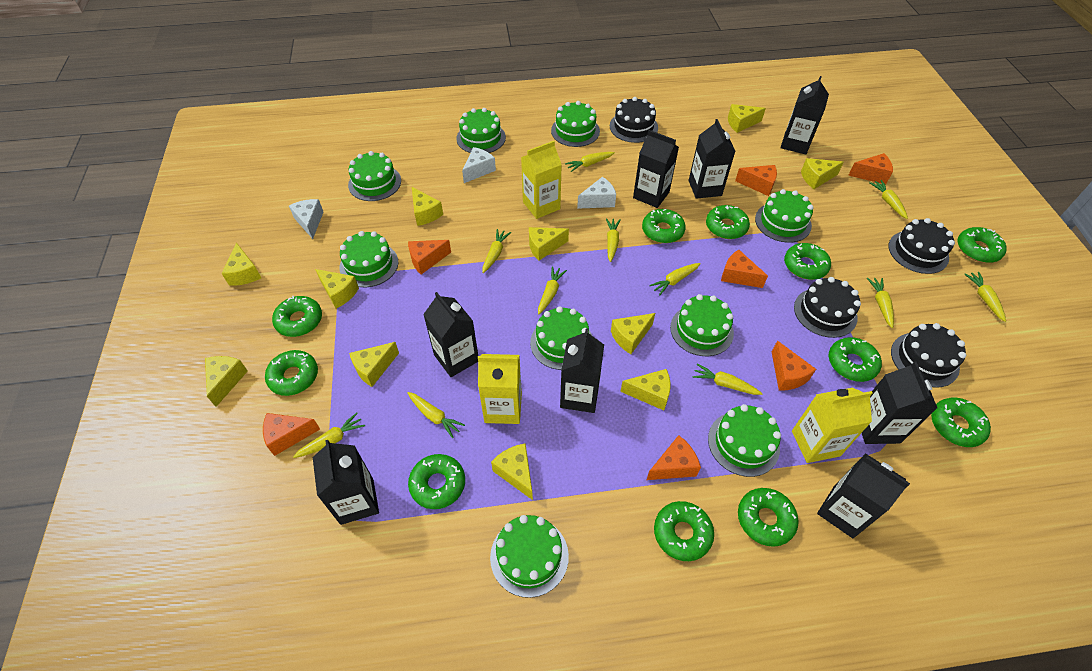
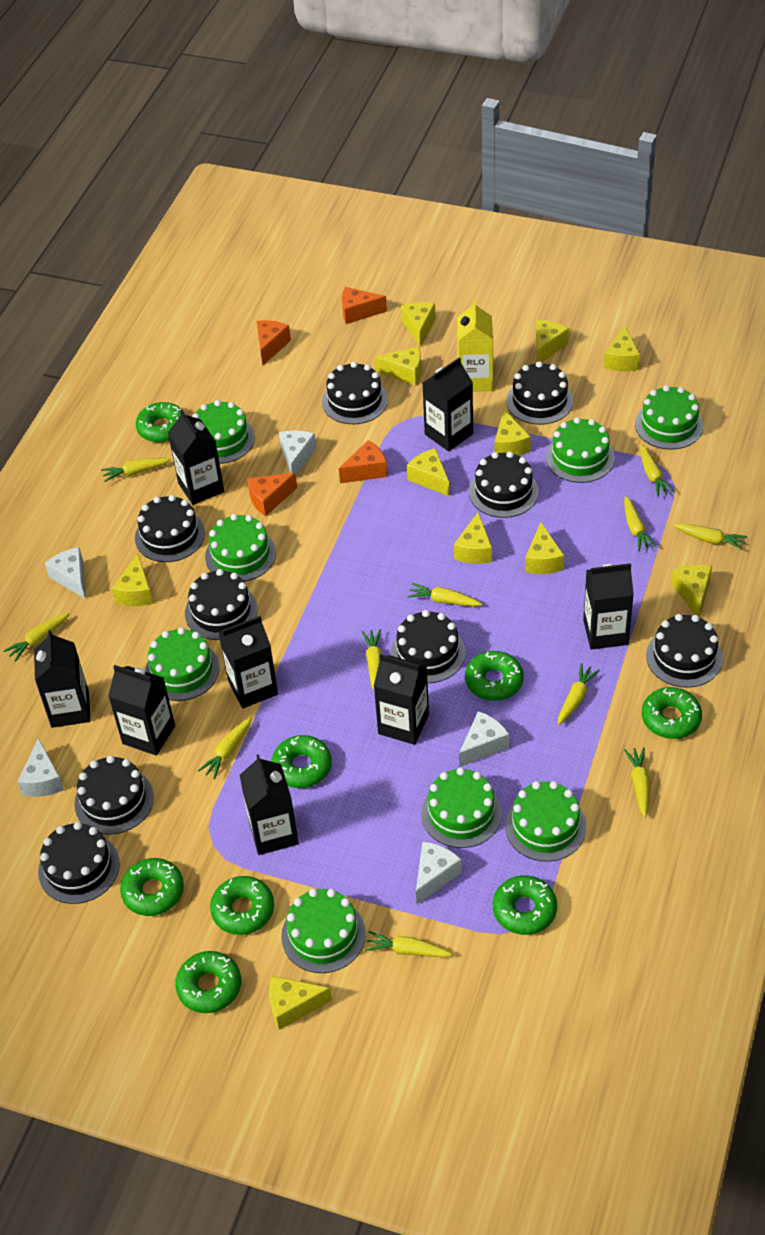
black cake: 4 -> 9
green cake: 9 -> 8
green donut: 11 -> 8
orange cheese: 7 -> 4
white cheese: 3 -> 5
yellow carton: 3 -> 1

